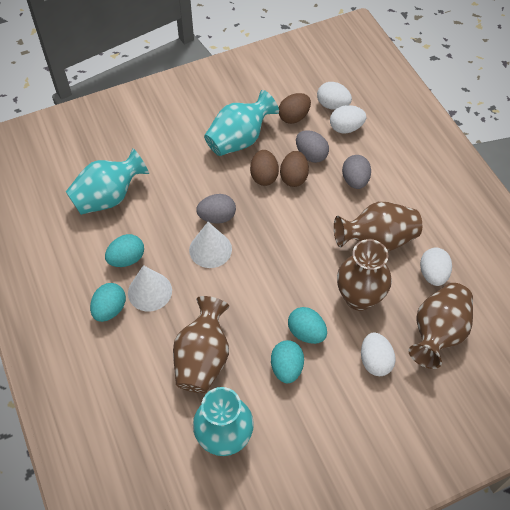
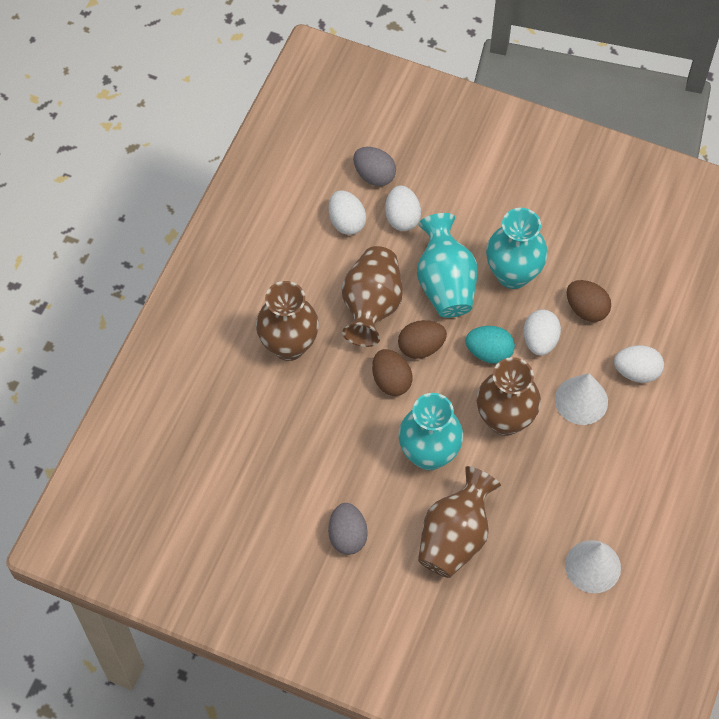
grey egg: 3 -> 2
turquoise egg: 4 -> 1

